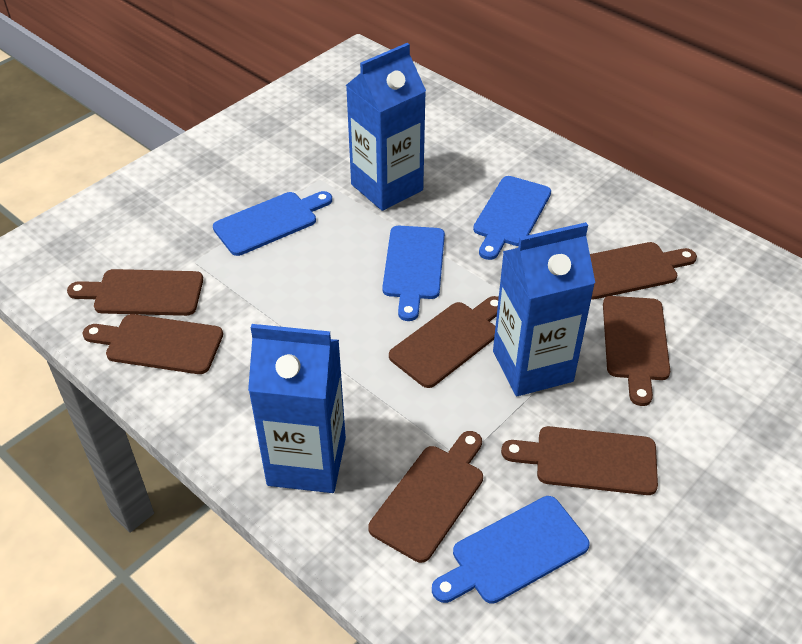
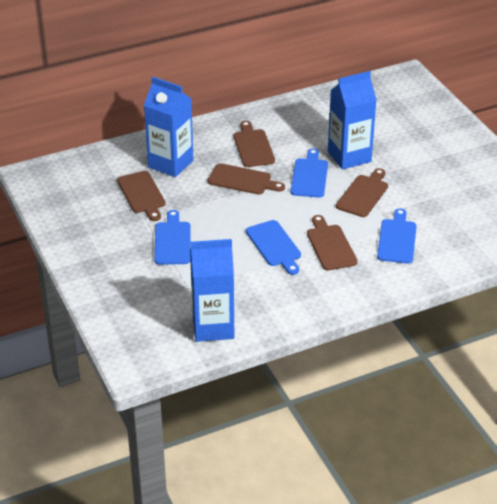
brown cutting board: 7 -> 5

